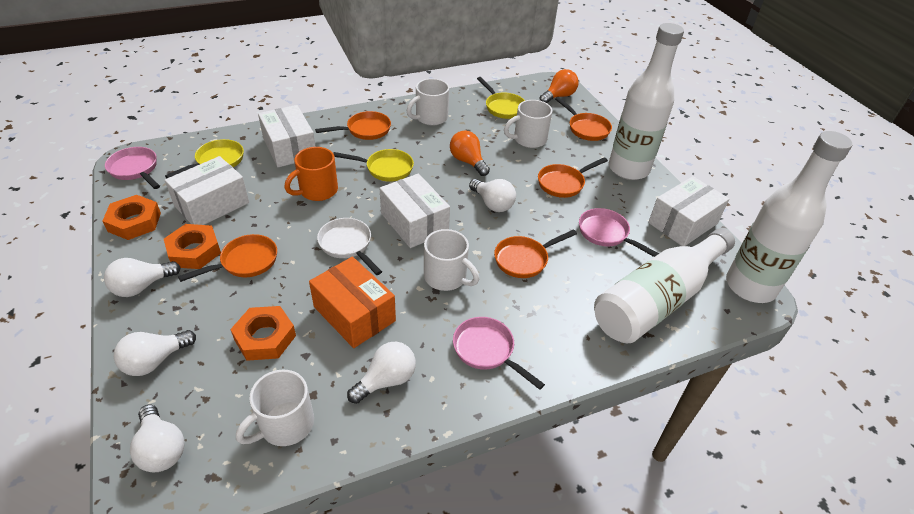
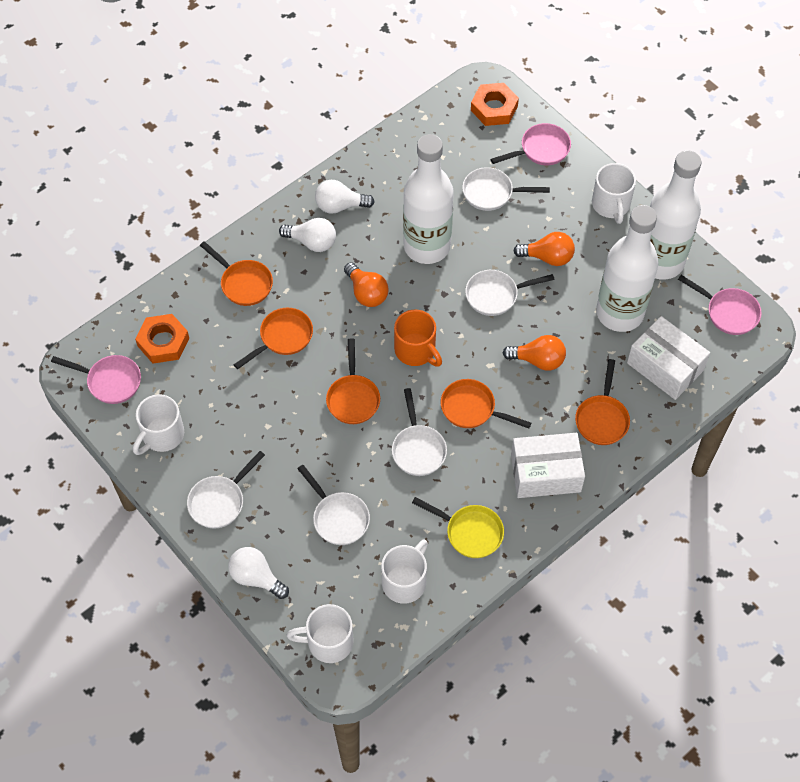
orange box: 1 -> 0
orange light bulb: 2 -> 3
orange nut: 3 -> 2
white box: 4 -> 2
white light bulb: 5 -> 3
white pan: 1 -> 5
yellow pan: 3 -> 1

